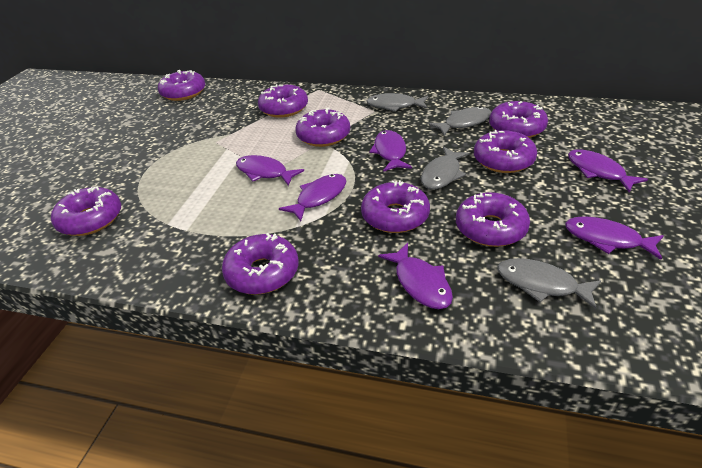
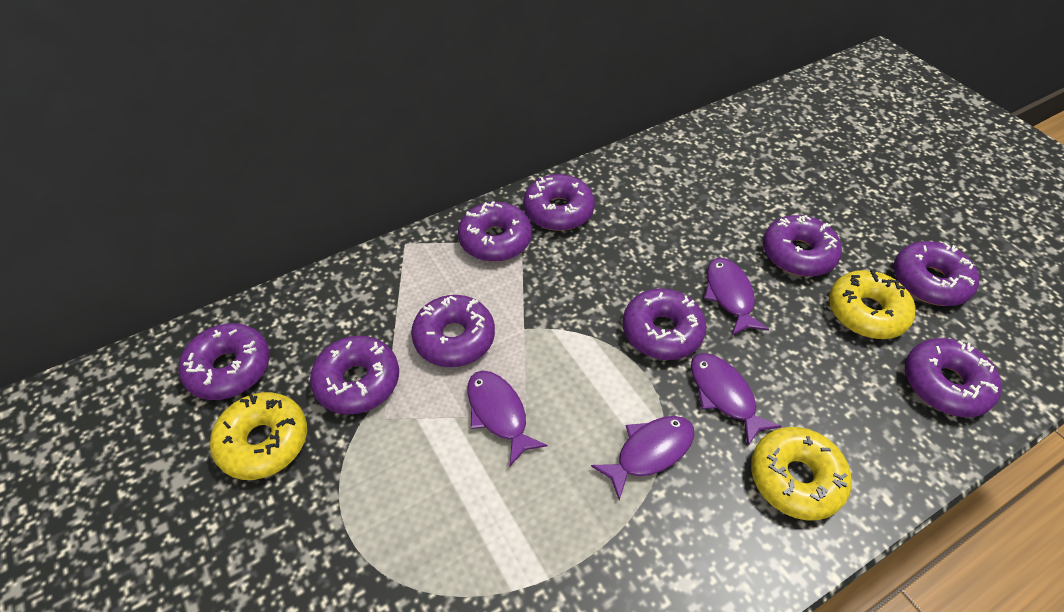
grey fish: 4 -> 0
purple fish: 6 -> 4
yellow donut: 0 -> 3

